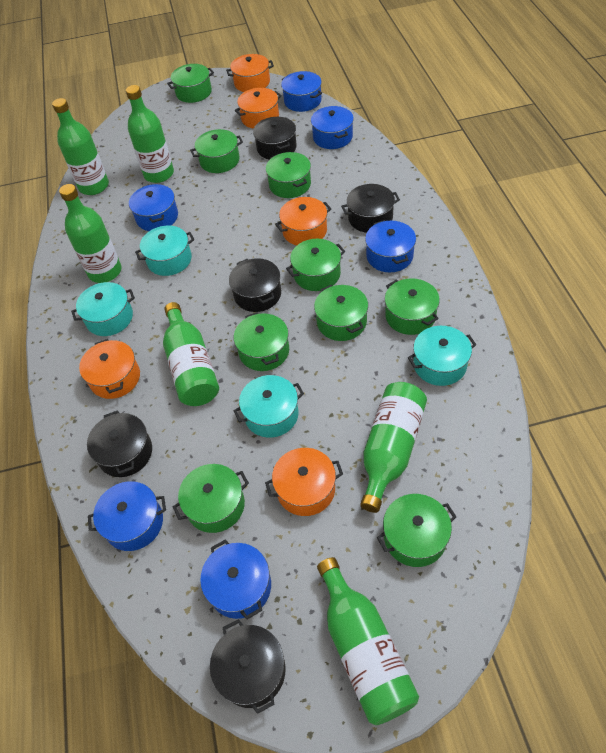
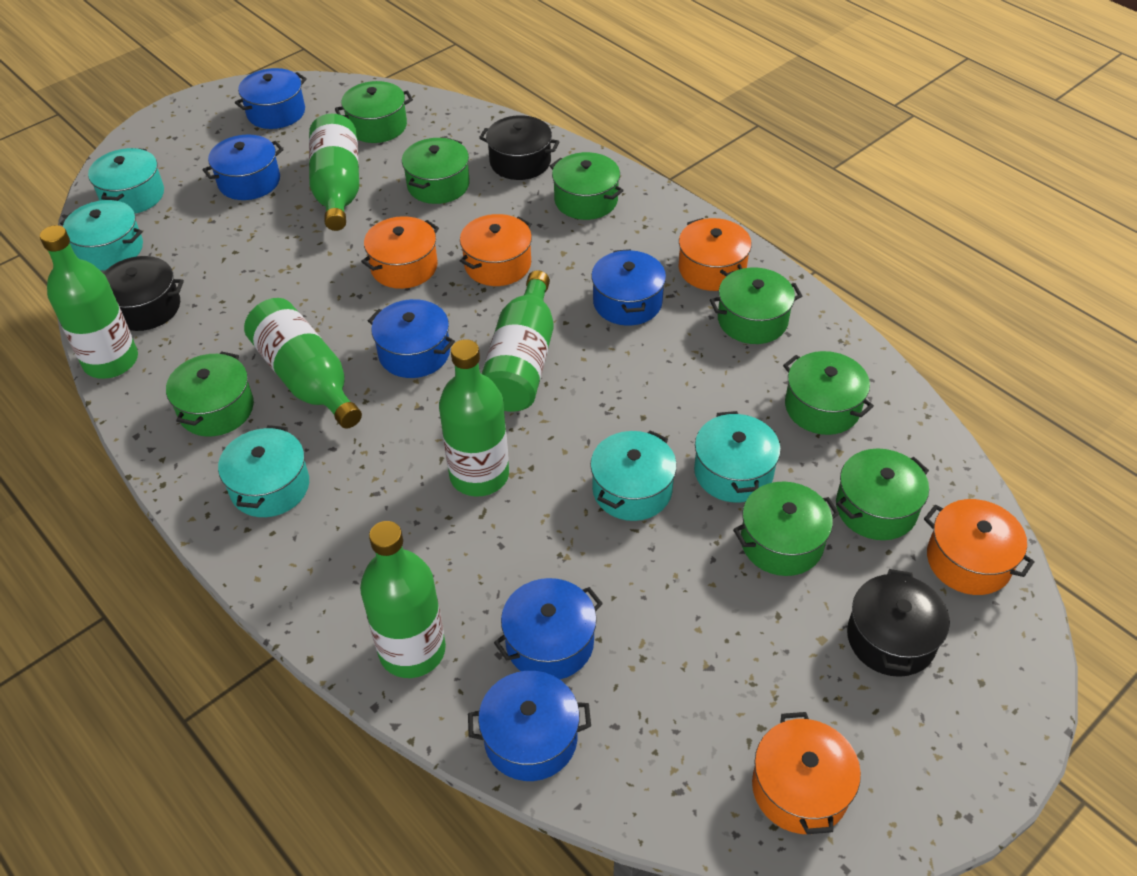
black pot: 5 -> 3
green pot: 9 -> 8
turquoise pot: 4 -> 5

